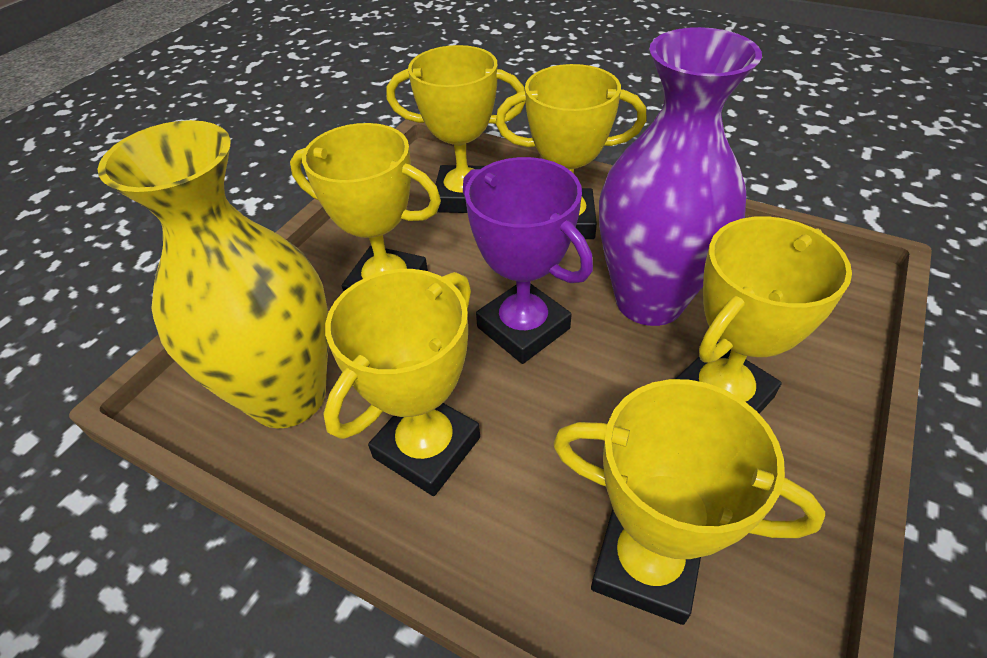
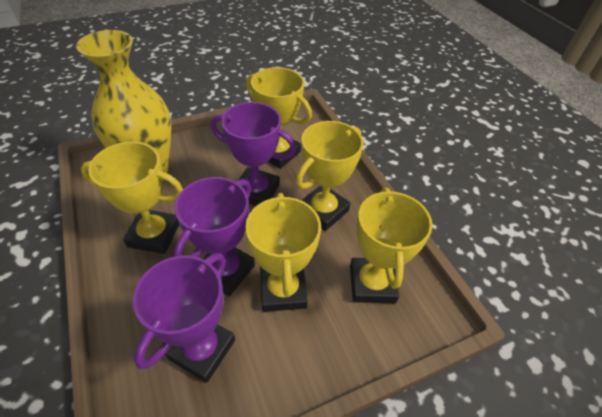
purple trophy: 1 -> 3
purple vase: 1 -> 0
yellow trophy: 6 -> 5

